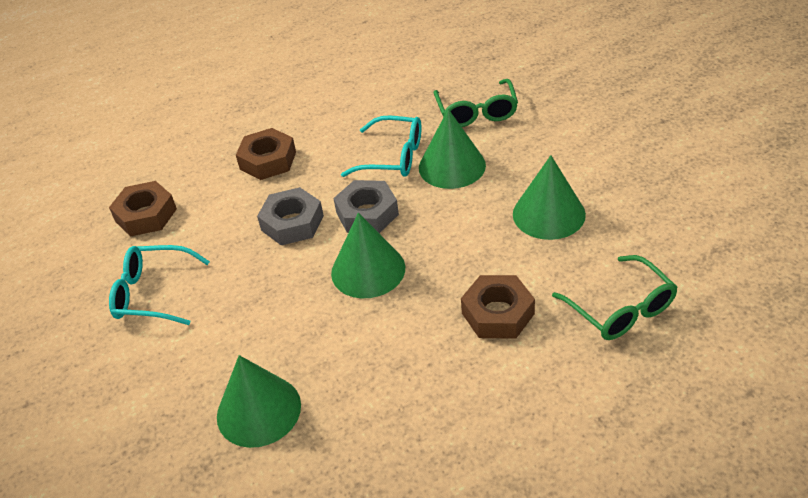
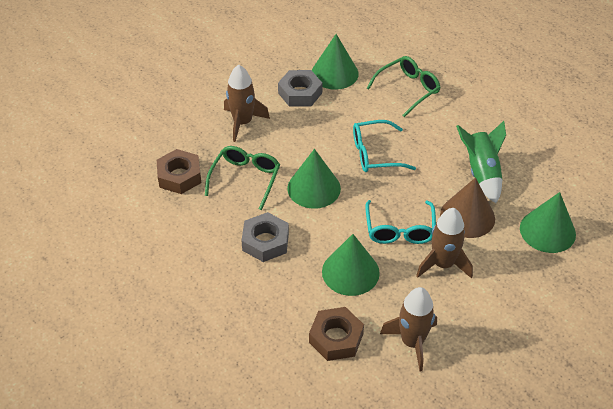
brown cone: 0 -> 1
brown nut: 3 -> 2
brown rocket: 0 -> 3
green rocket: 0 -> 1

